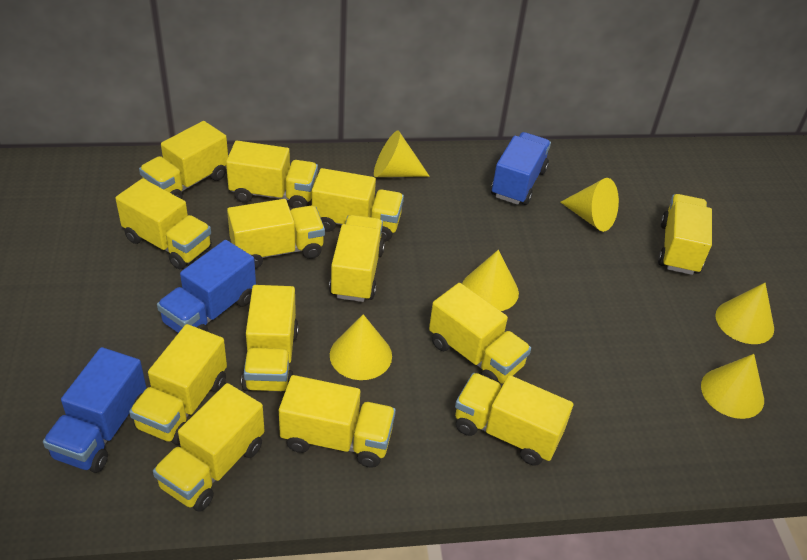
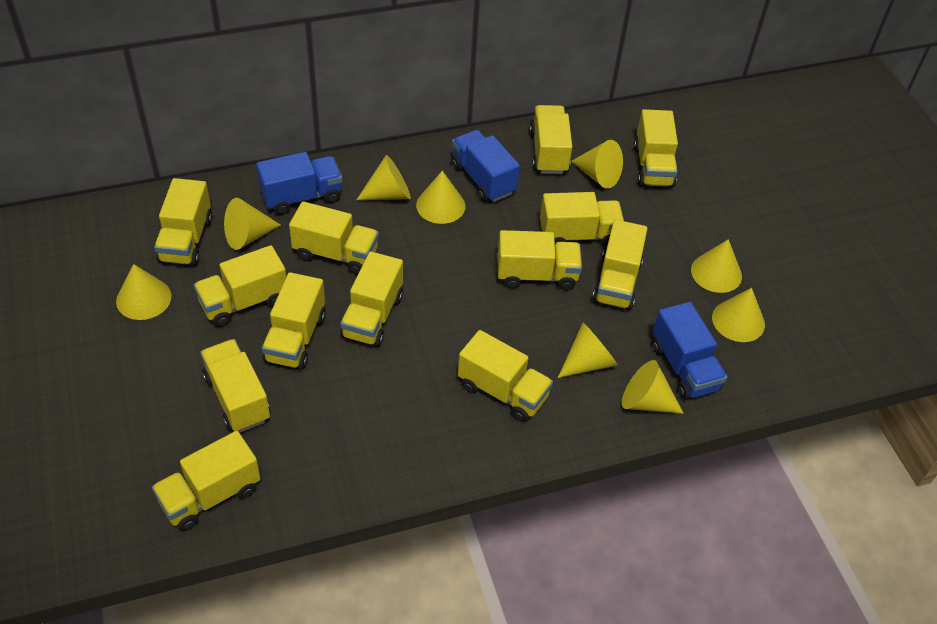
yellow cone: 6 -> 9

